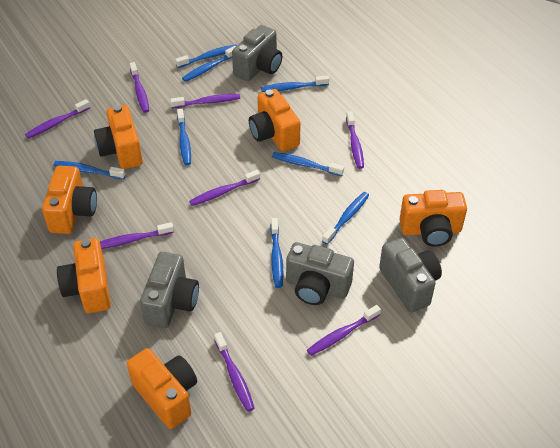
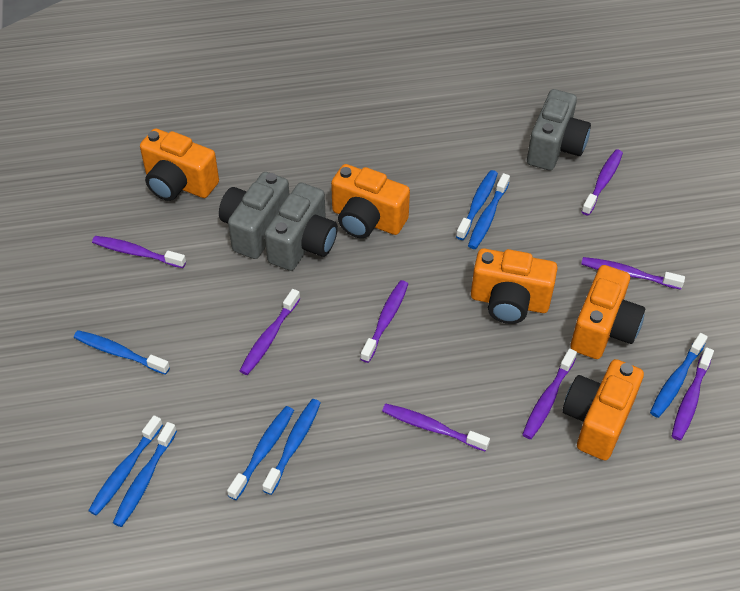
grey camera: 4 -> 3
orange camera: 6 -> 5

